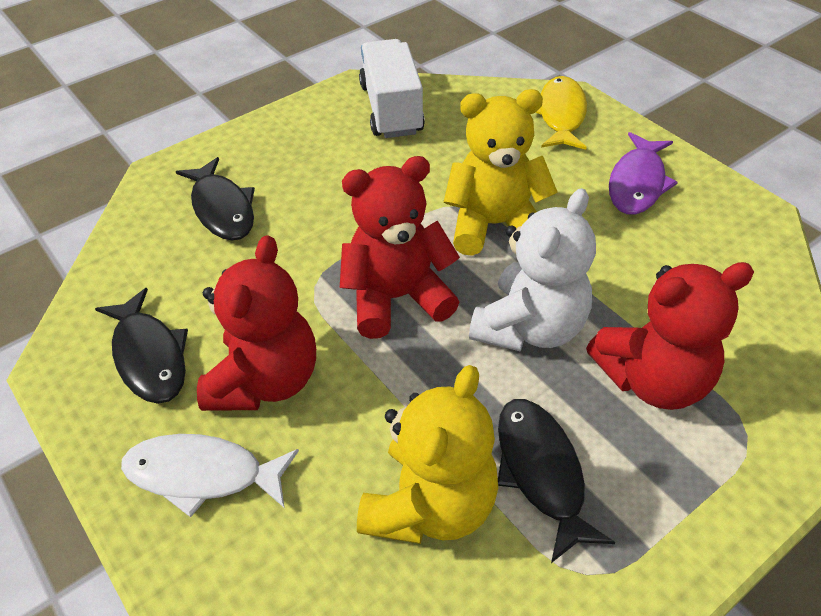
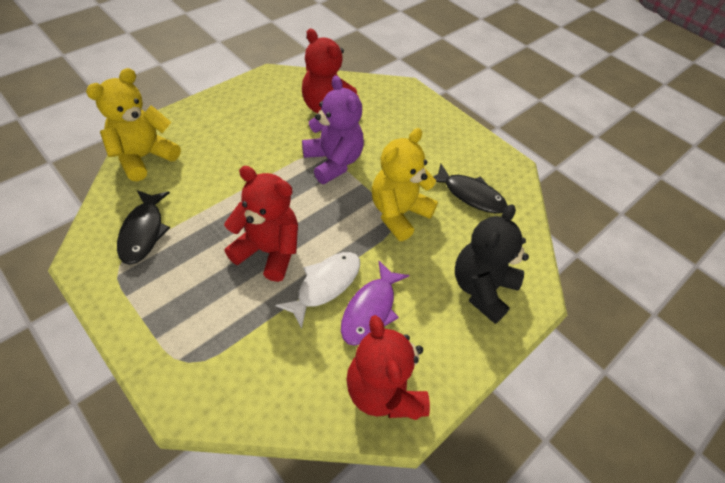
black fish: 3 -> 2
black teddy bear: 0 -> 1
purple teddy bear: 0 -> 1
white teddy bear: 1 -> 0
white truck: 1 -> 0
yellow fish: 1 -> 0

